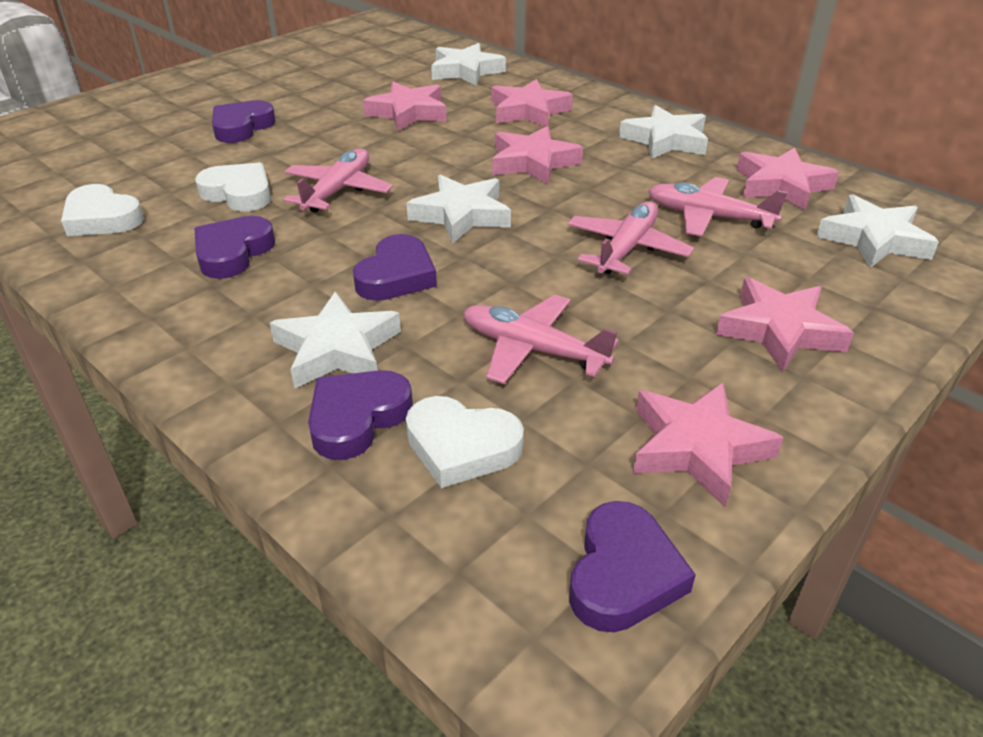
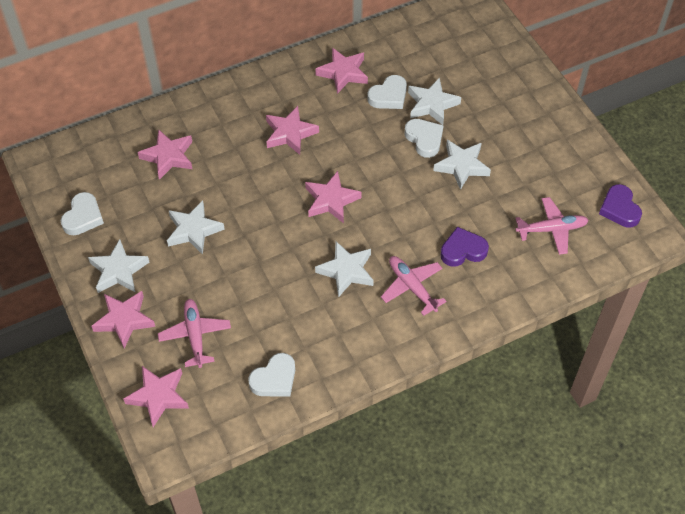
pink plane: 4 -> 3
purple heart: 5 -> 2
white heart: 3 -> 4

